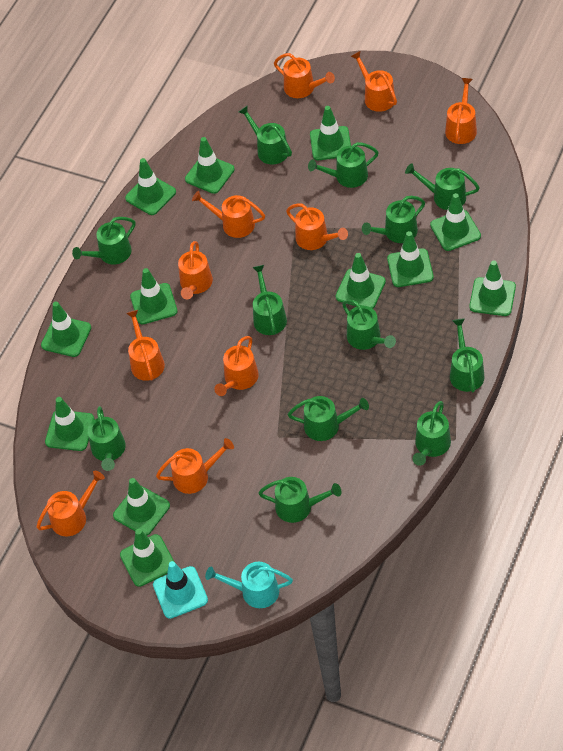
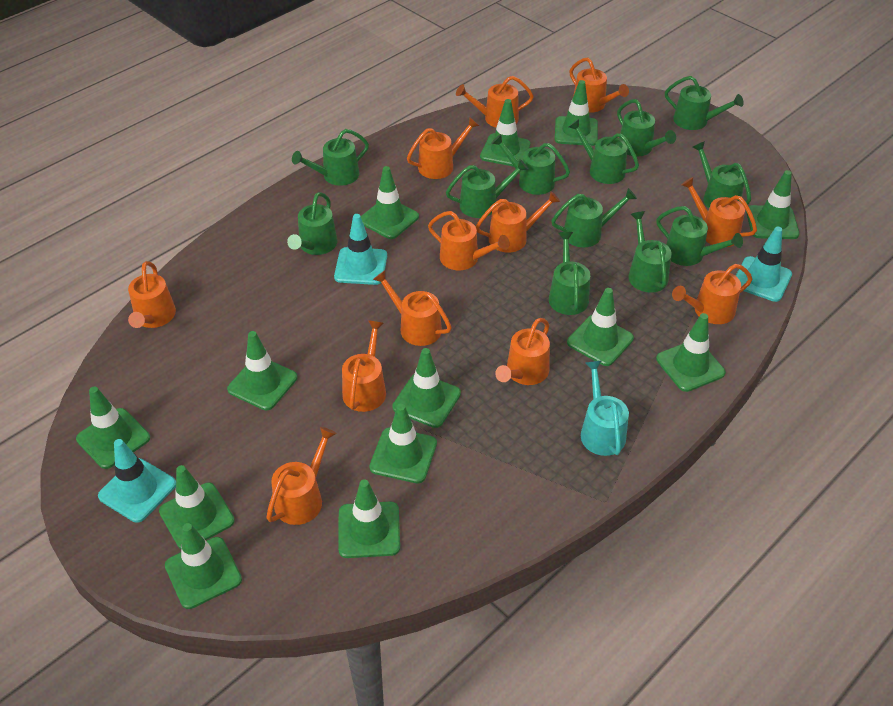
green traffic cone: 12 -> 13
orange watering can: 10 -> 12
turquoise traffic cone: 1 -> 3

